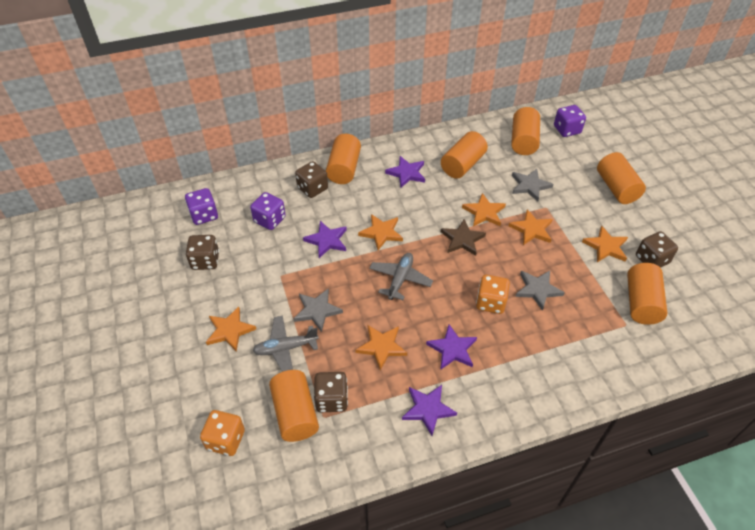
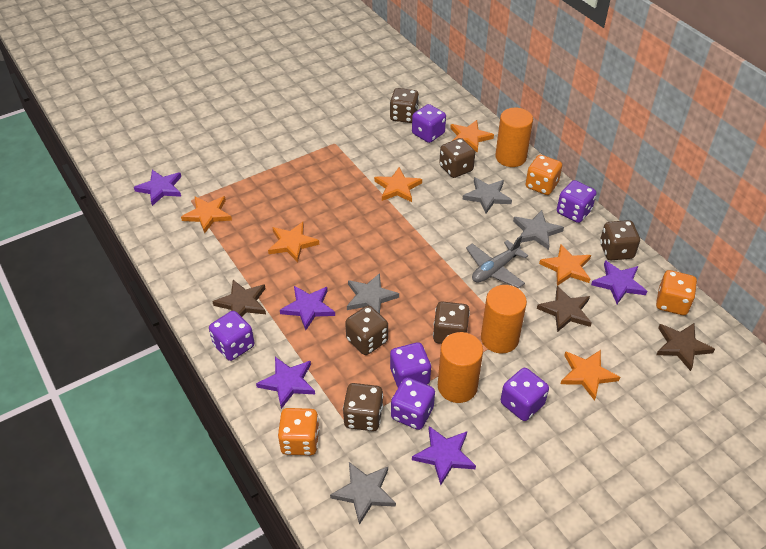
brown dice: 4 -> 6
brown star: 1 -> 3
grey plane: 2 -> 1
grey star: 3 -> 4
orange cylinder: 6 -> 3
orange dice: 2 -> 3
purple dice: 3 -> 6
purple star: 4 -> 5

